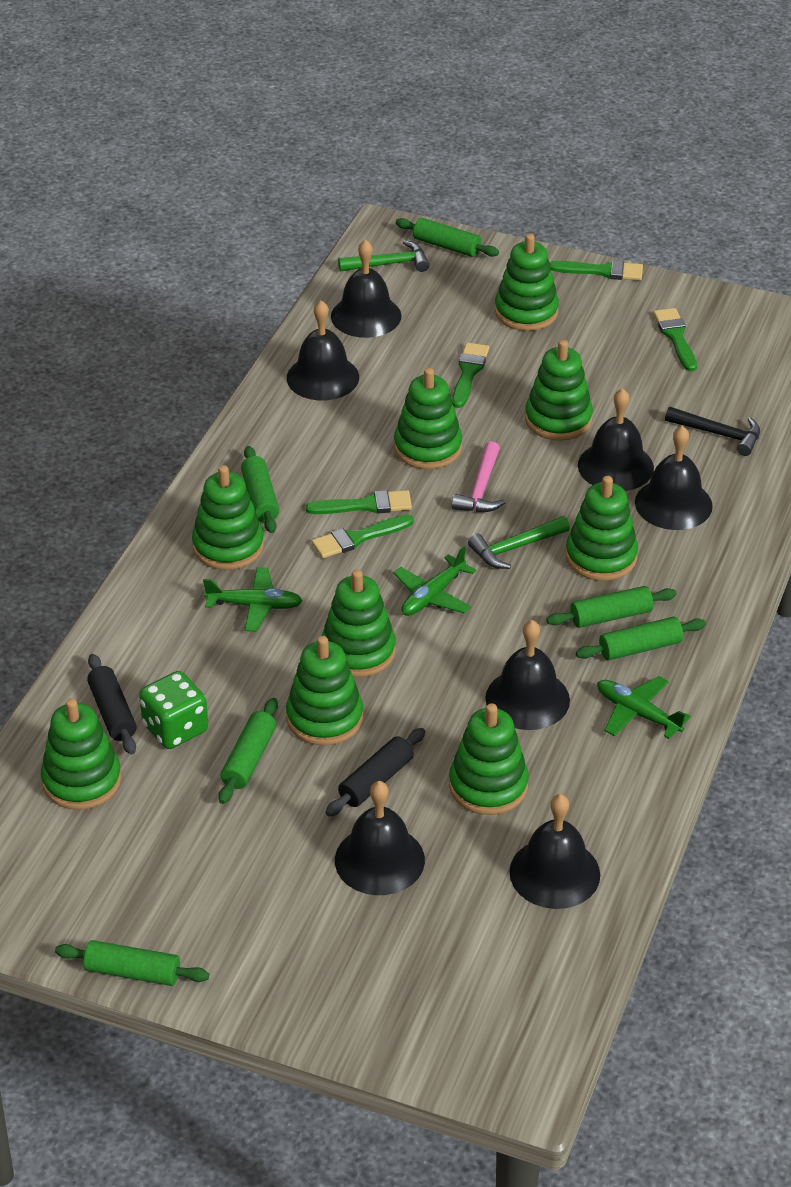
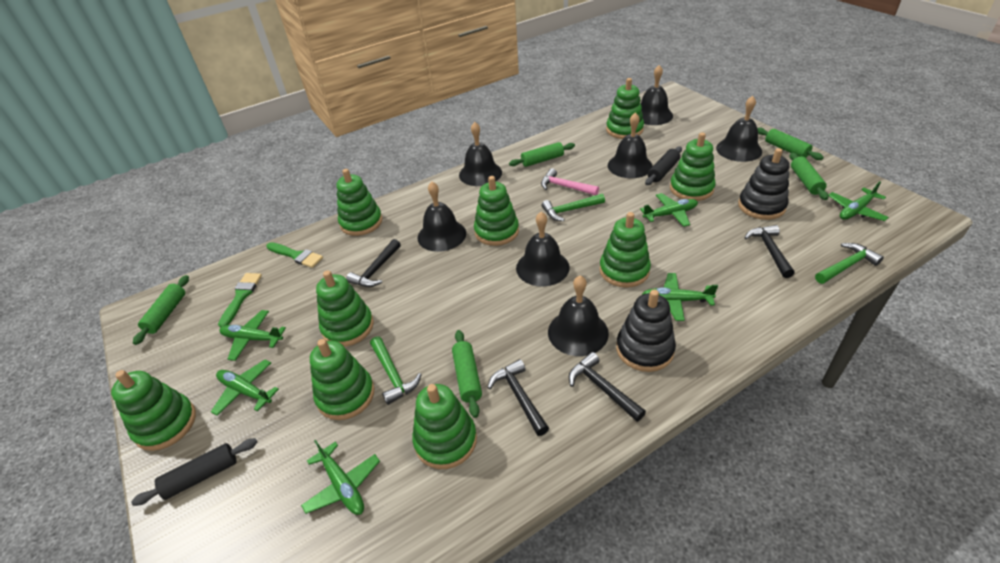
black hammer: 1 -> 4
black stacking toy: 0 -> 2
green brush: 5 -> 2
green dice: 1 -> 0
green hammer: 2 -> 3
green plane: 3 -> 6
green rolling pin: 6 -> 5

